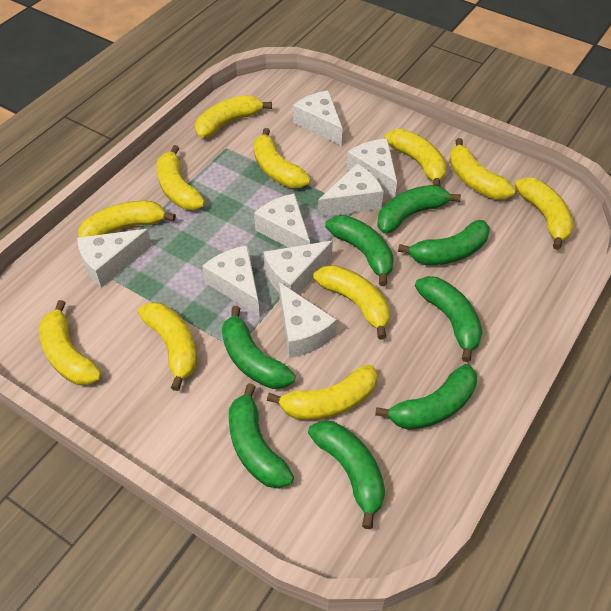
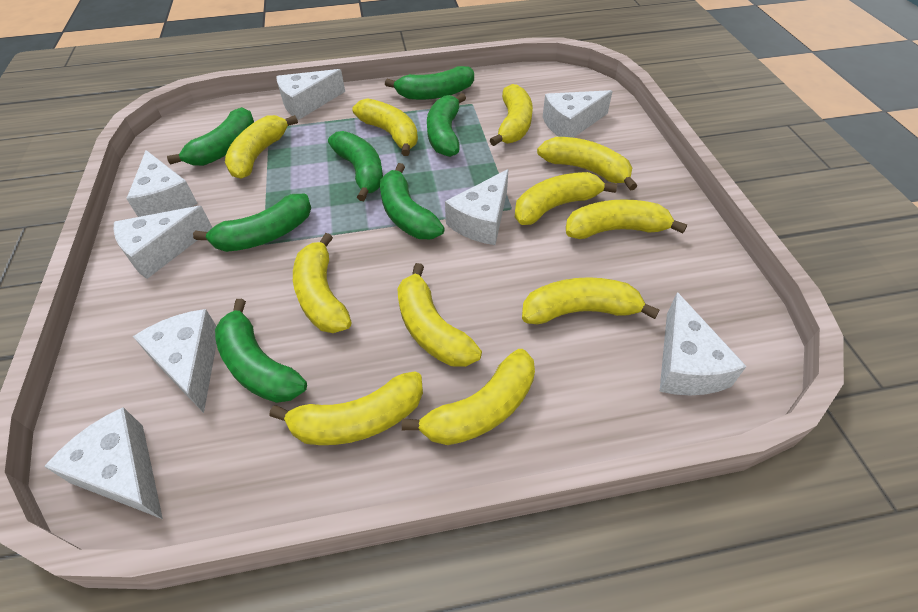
green banana: 8 -> 7

